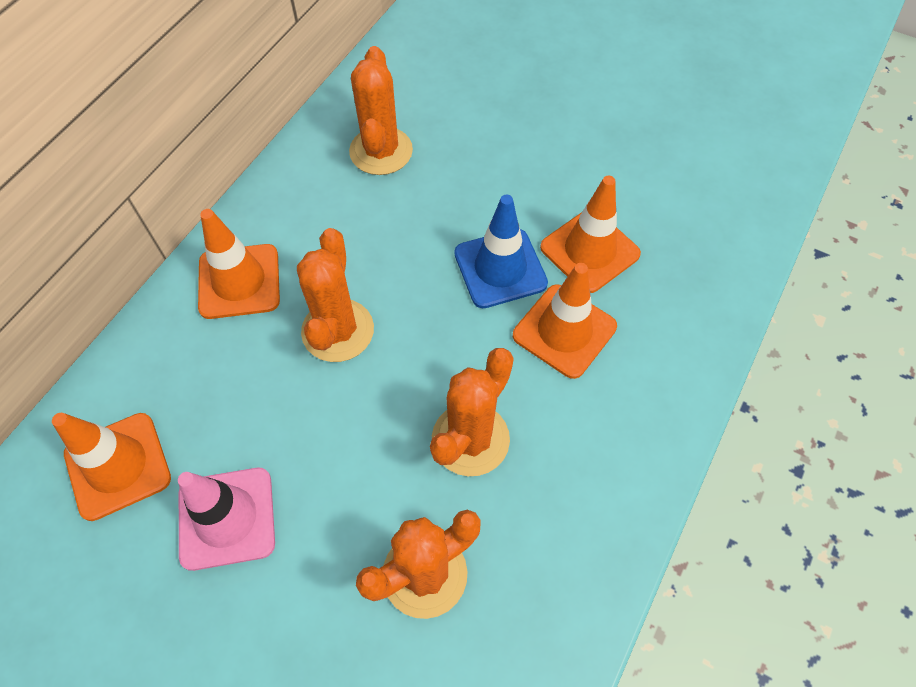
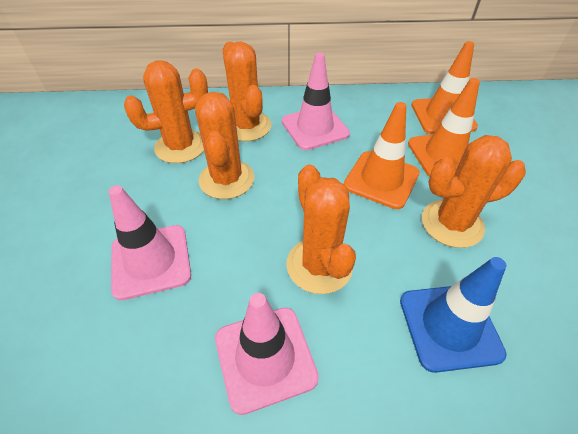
orange cactus: 4 -> 5
orange traffic cone: 4 -> 3
pink traffic cone: 1 -> 3

